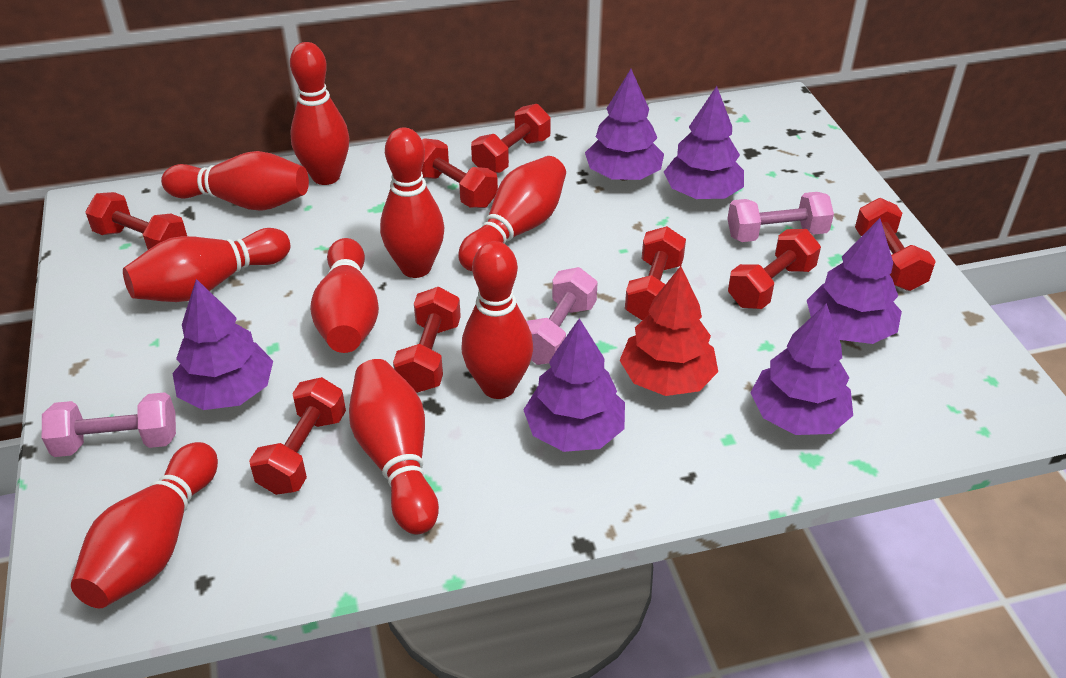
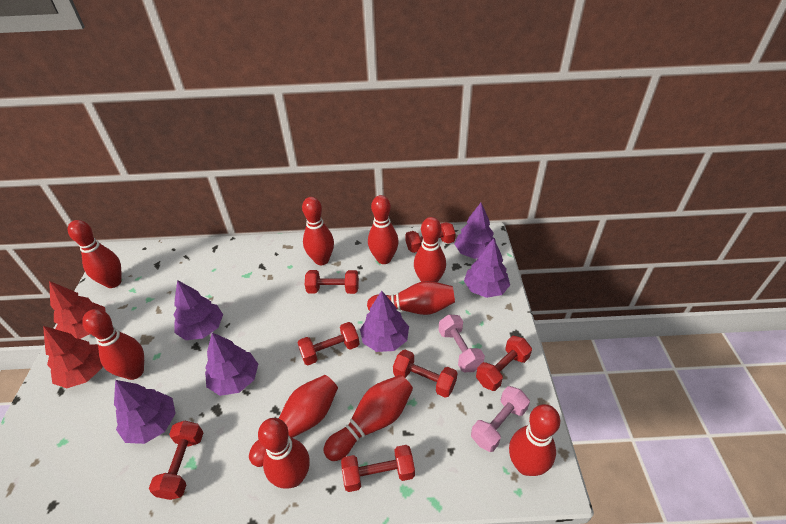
pink dumbbell: 3 -> 2
red bowling pin: 9 -> 10
red dumbbell: 8 -> 7
red tree: 1 -> 2

